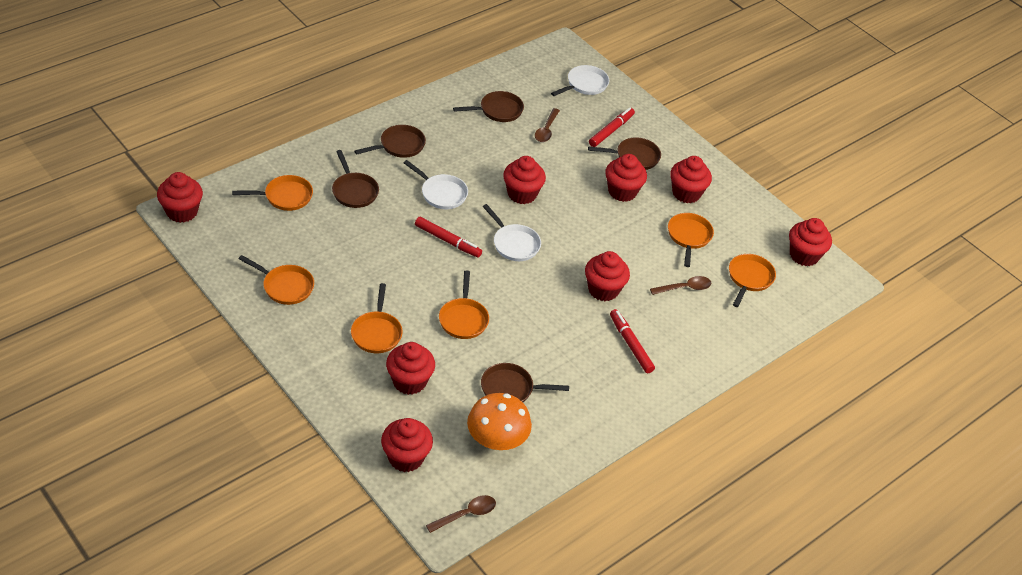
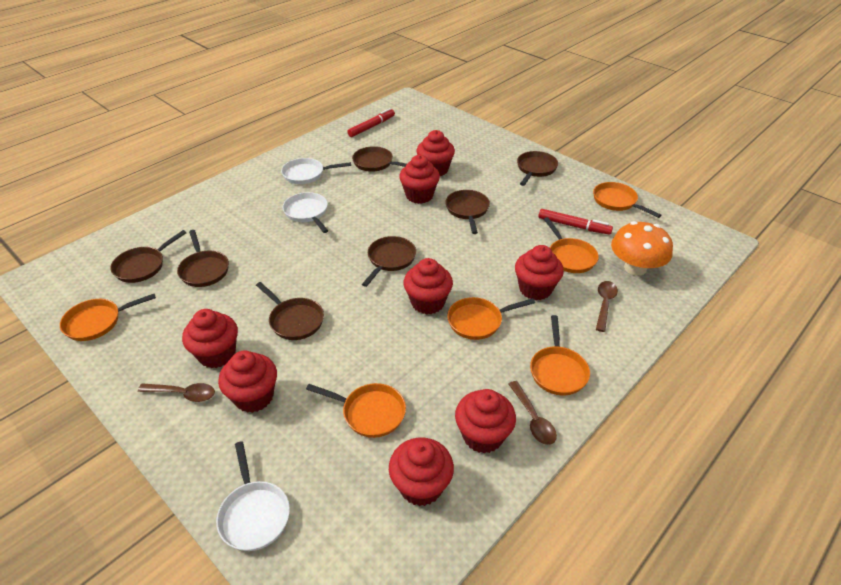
brown pan: 5 -> 7
red marker: 3 -> 2

